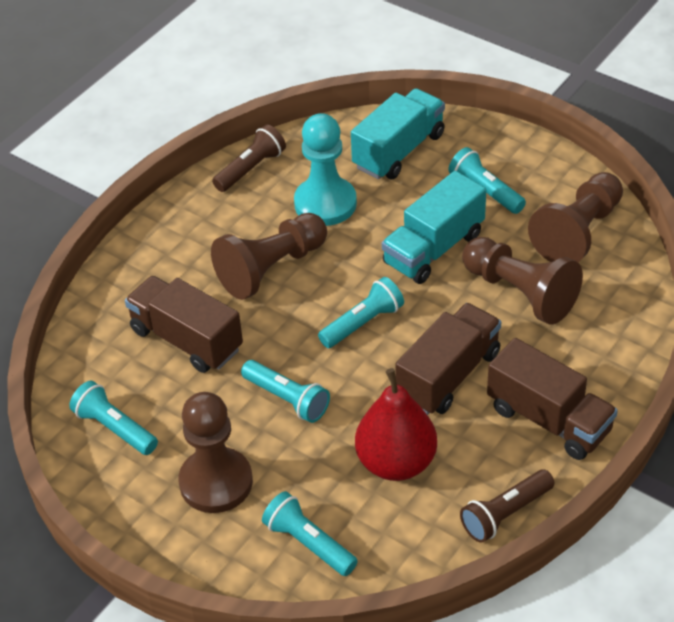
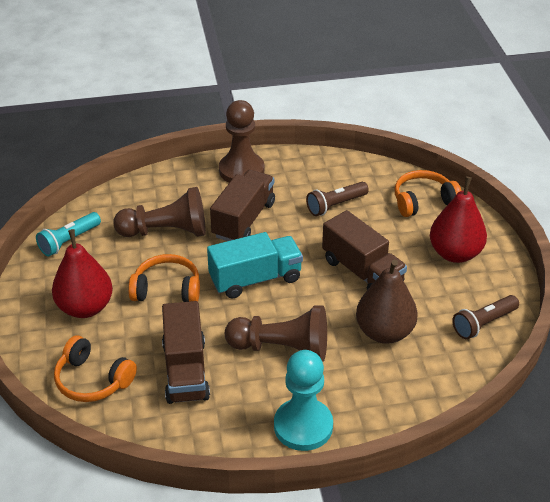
brown pawn: 4 -> 3
brown pear: 0 -> 1
orange headphones: 0 -> 3
red pear: 1 -> 2
turquoise flashlight: 5 -> 1
turquoise truck: 2 -> 1

